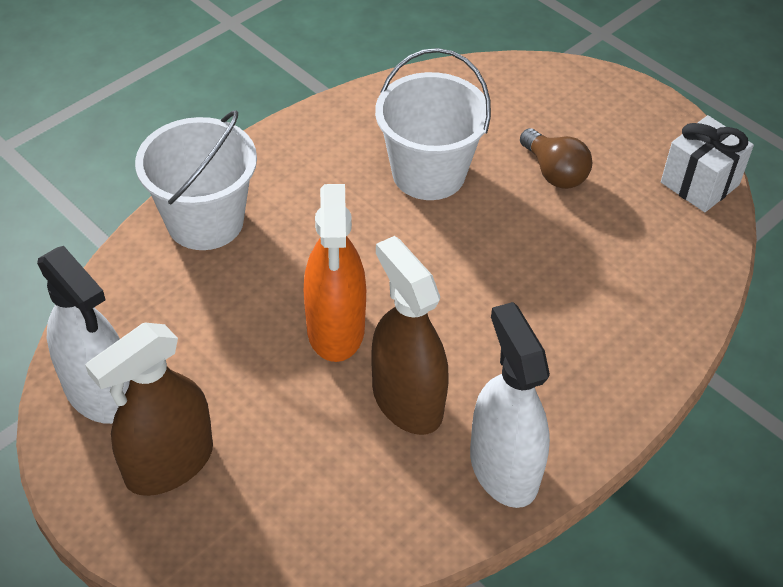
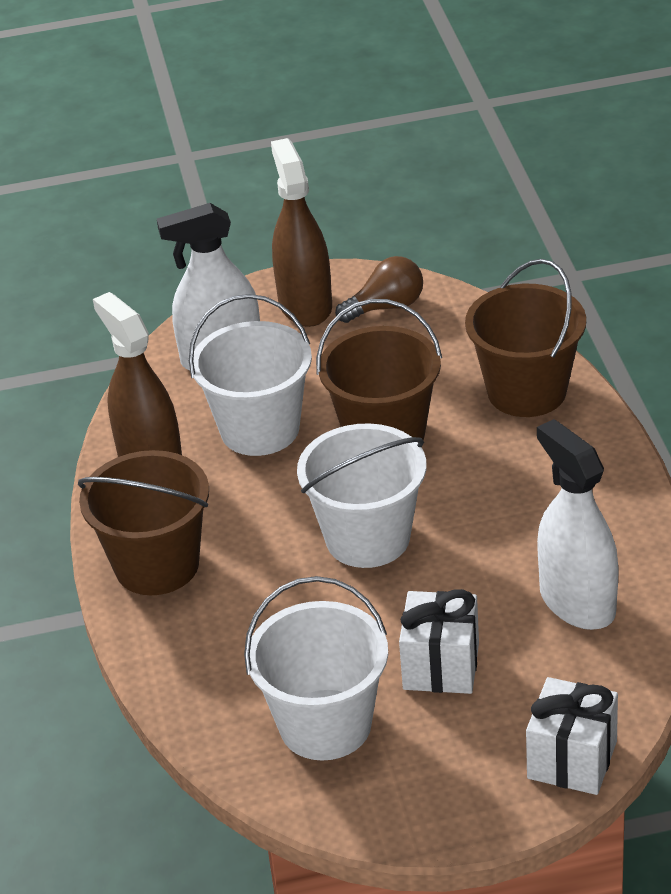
brown bucket: 0 -> 3
orange spray bottle: 1 -> 0
white bucket: 2 -> 3
white gift: 1 -> 2

